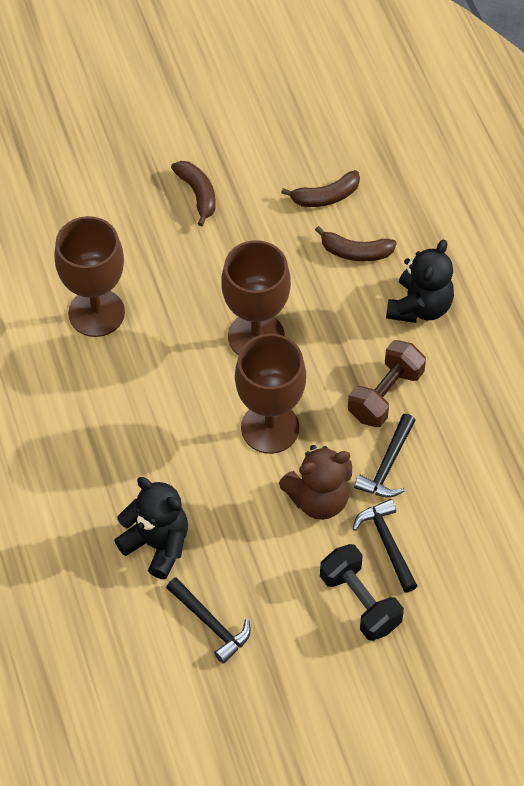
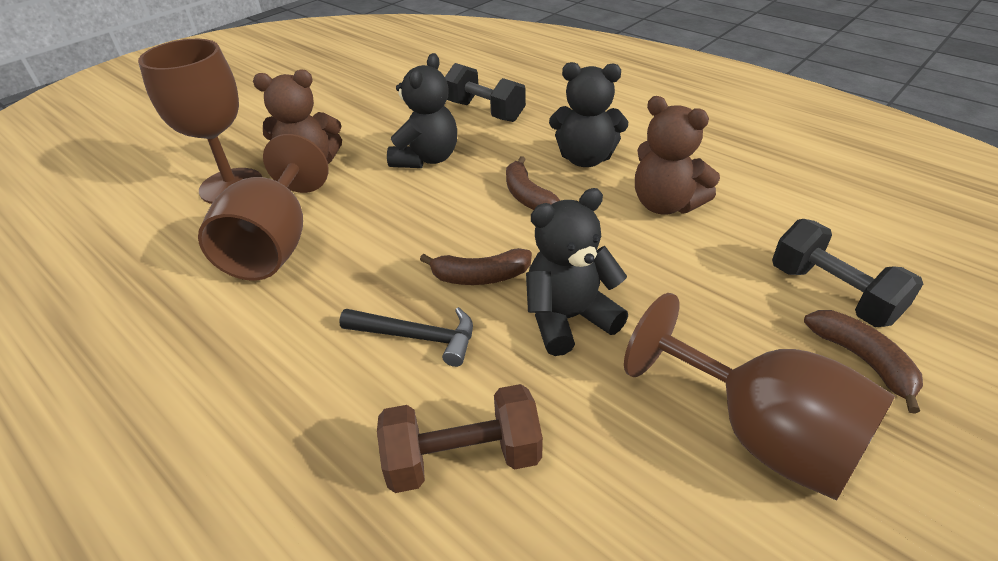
black dumbbell: 1 -> 2
black hammer: 3 -> 1
black teddy bear: 2 -> 3
brown teddy bear: 1 -> 2

